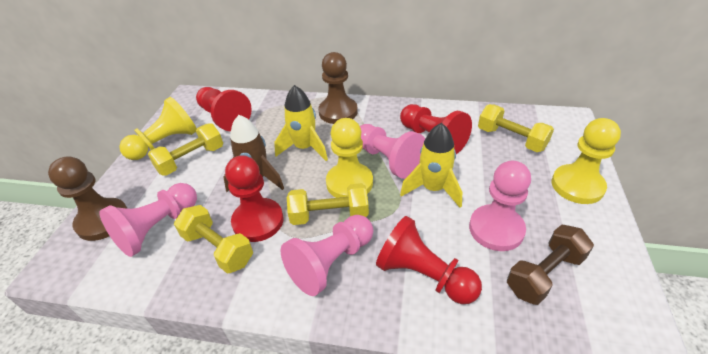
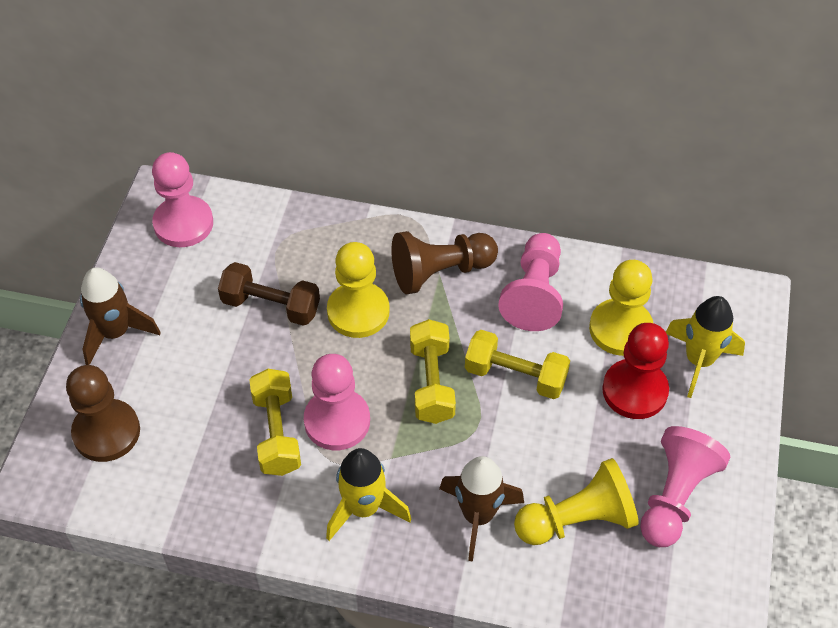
brown rocket: 1 -> 2
red pawn: 4 -> 1
yellow dumbbell: 4 -> 3

